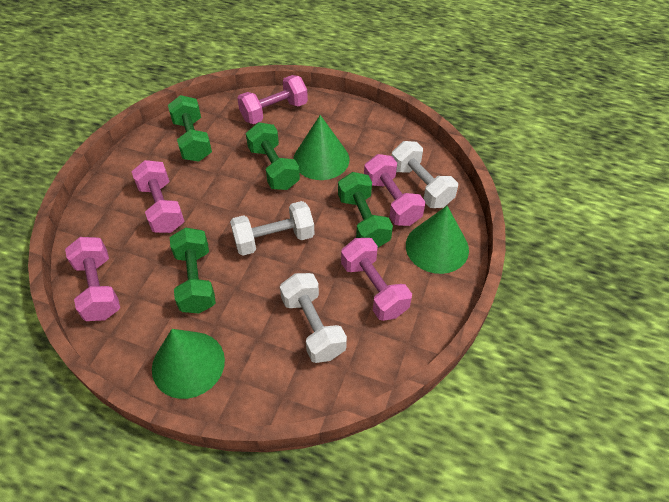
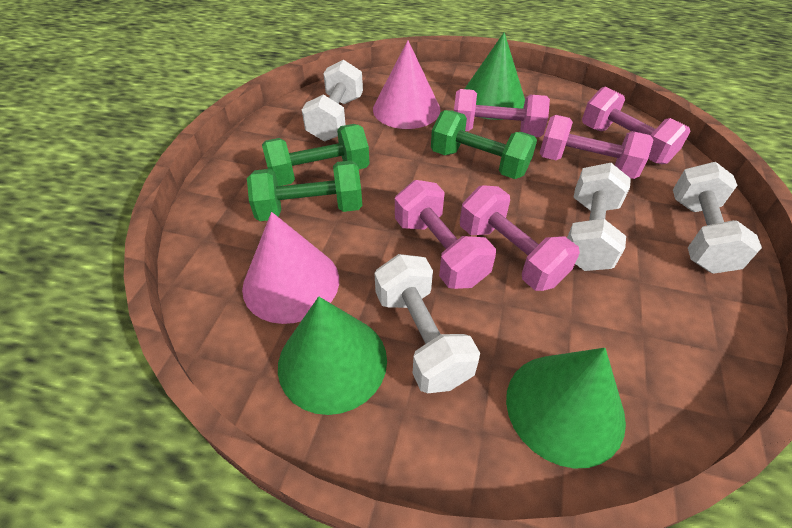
green dumbbell: 4 -> 3
pink cone: 0 -> 2
white dumbbell: 3 -> 4

